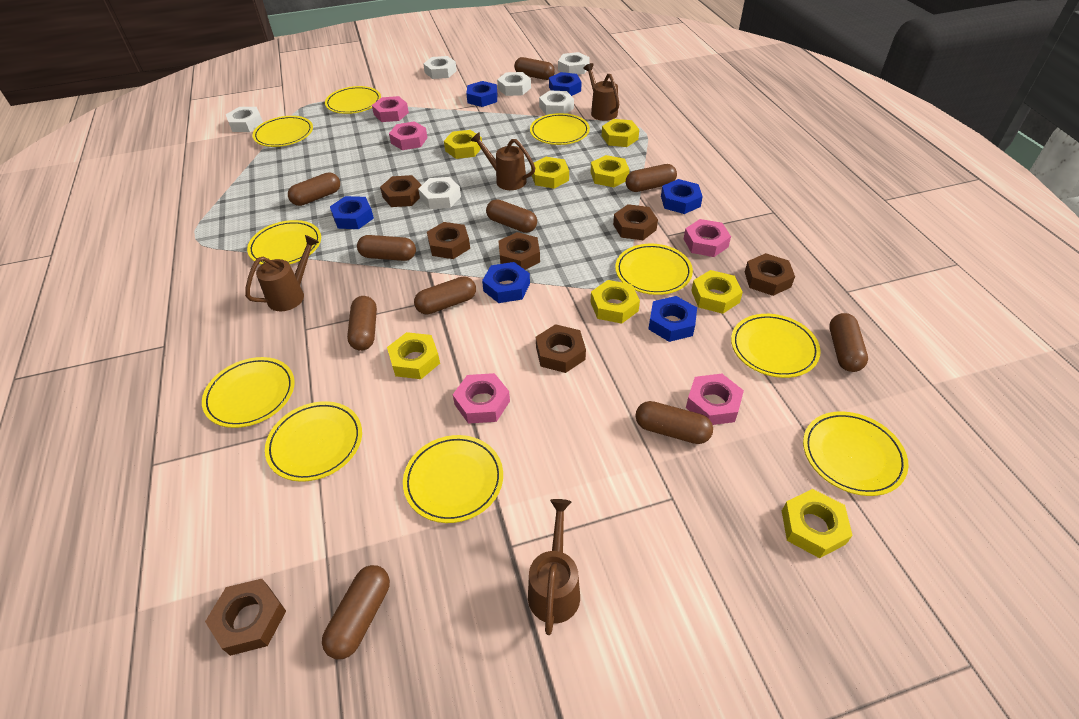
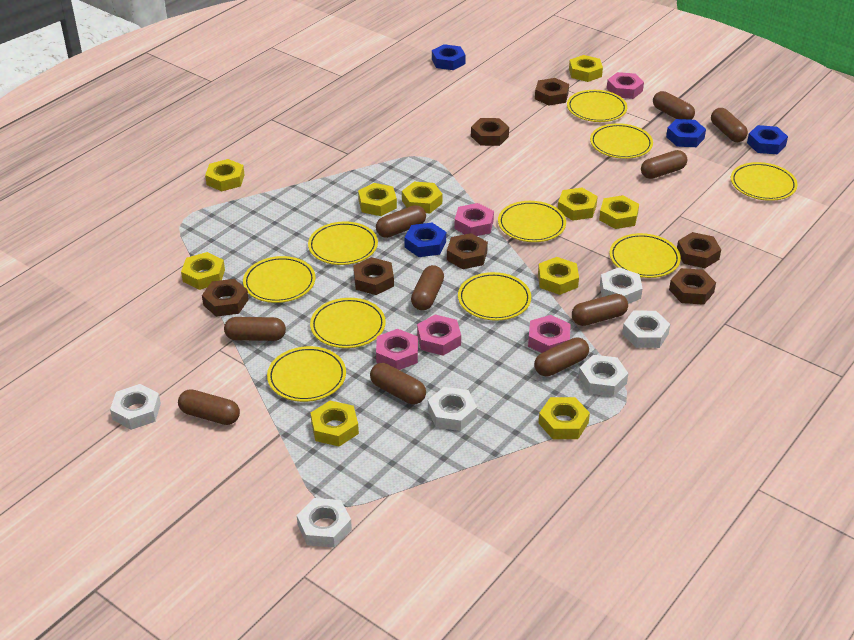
blue nut: 6 -> 4
brown watering can: 4 -> 0
yellow nut: 8 -> 10

